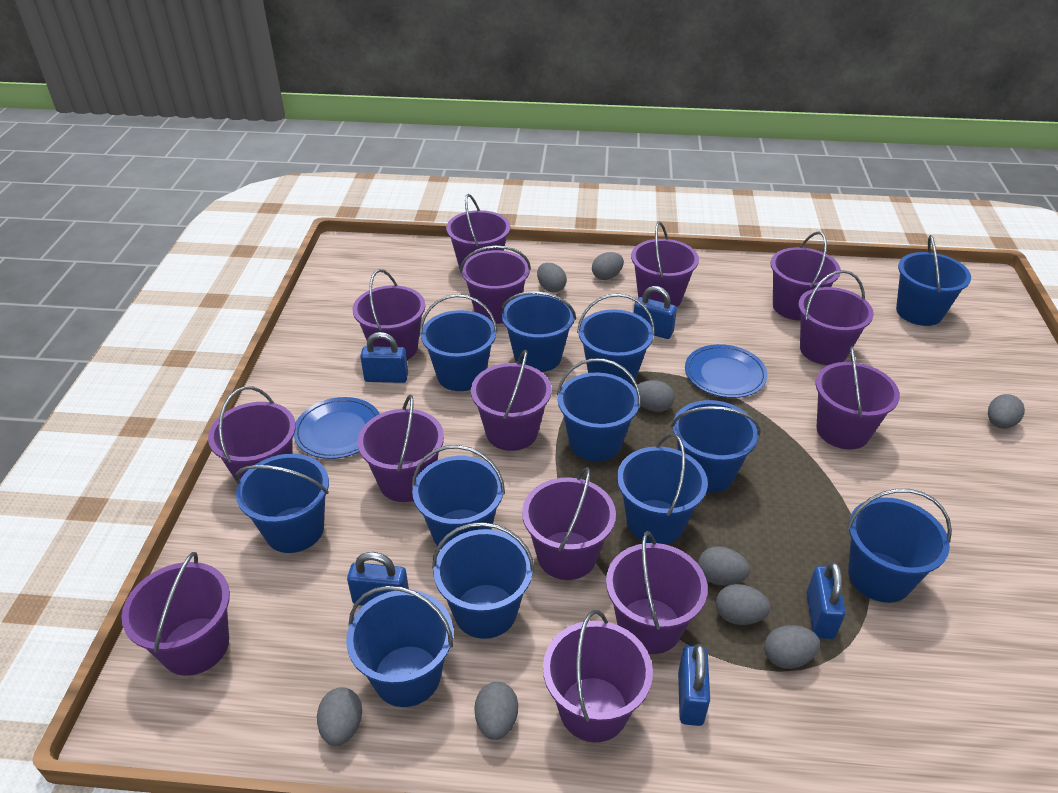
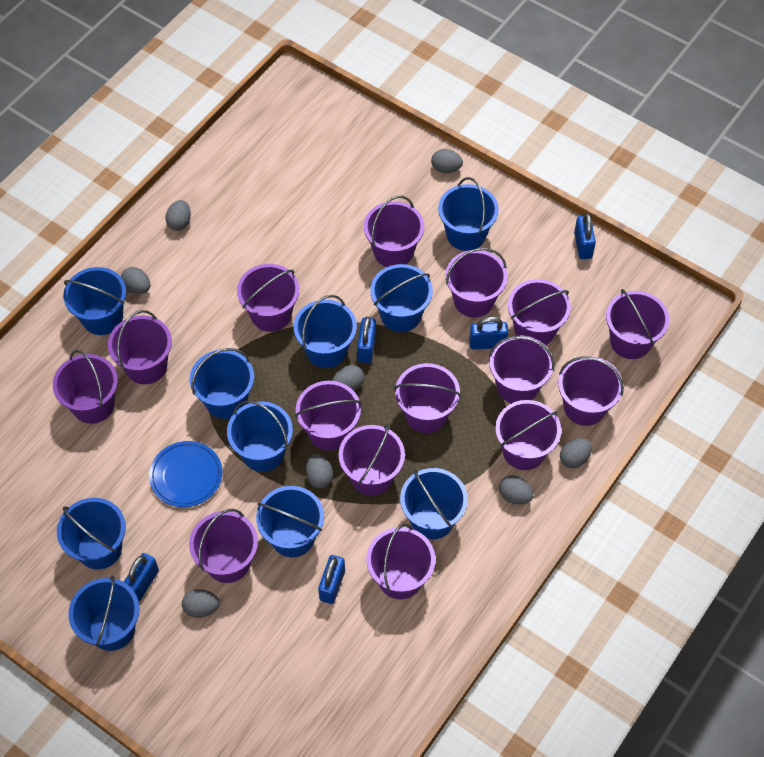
blue bucket: 12 -> 10
blue plate: 2 -> 1
grey egg: 9 -> 8
purple bucket: 14 -> 15

